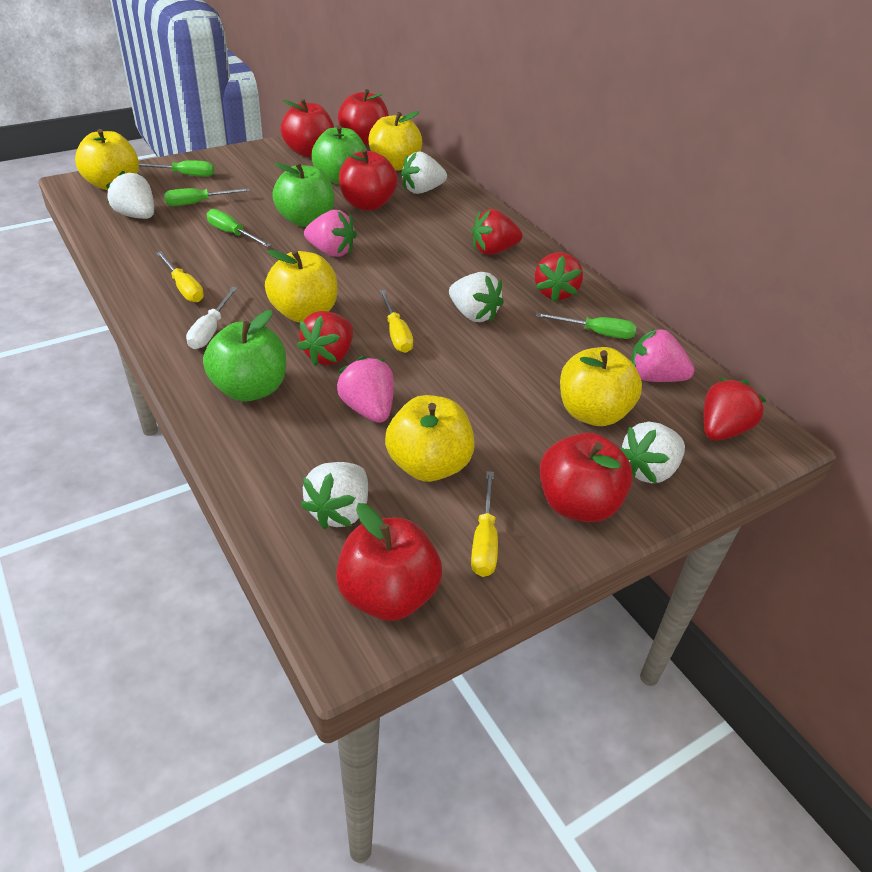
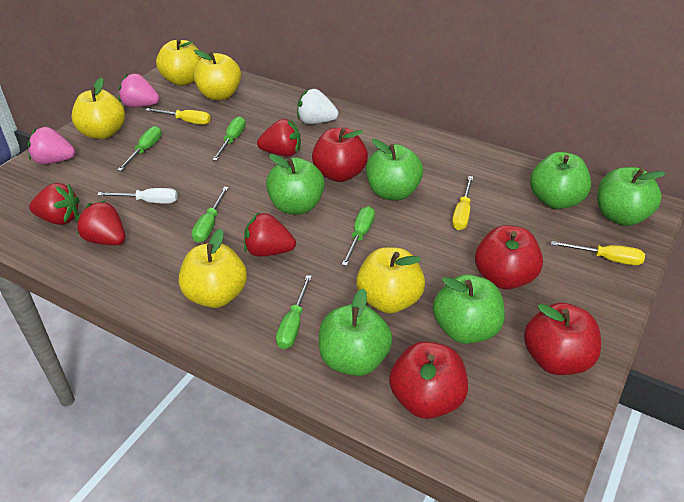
green apple: 3 -> 6
green screwdriver: 4 -> 5
pink strawberry: 3 -> 2
red apple: 5 -> 4
white strawberry: 5 -> 1

